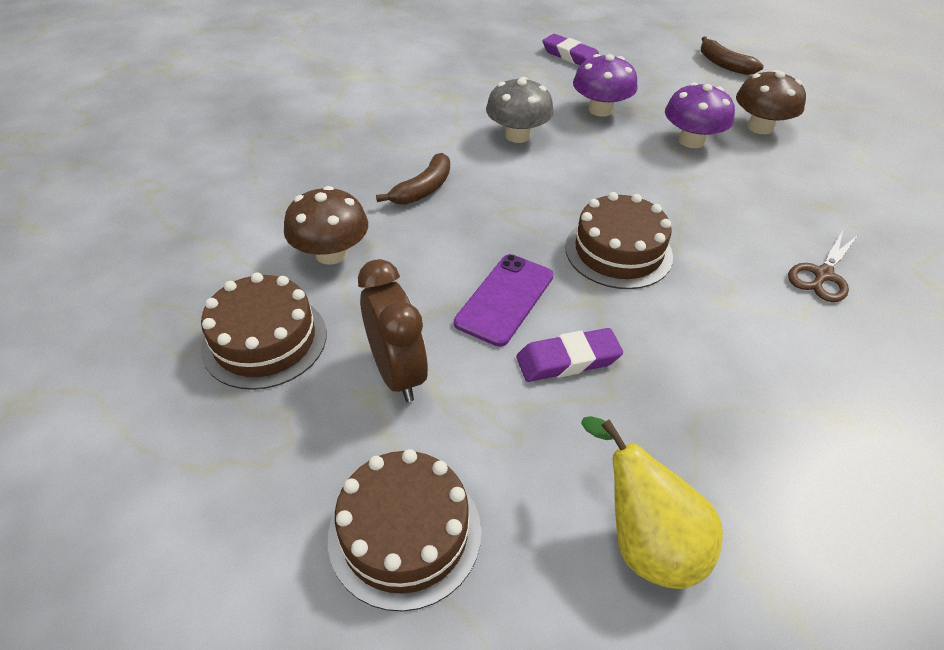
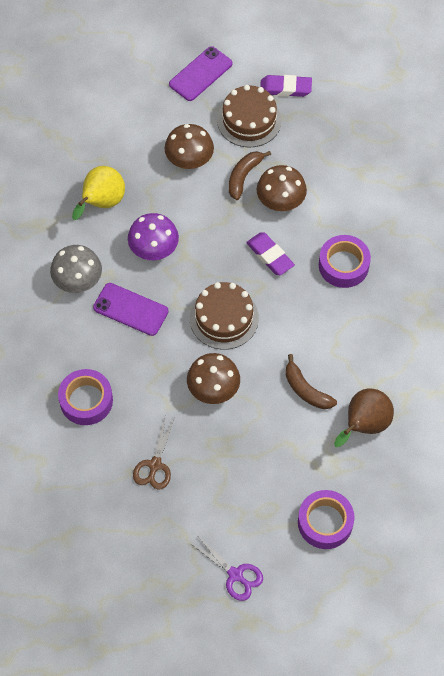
brown cake: 3 -> 2
brown clock: 1 -> 0
brown mushroom: 2 -> 3
brown pear: 0 -> 1
purple mushroom: 2 -> 1
purple phone: 1 -> 2
purple scissors: 0 -> 1
purple tape: 0 -> 3

